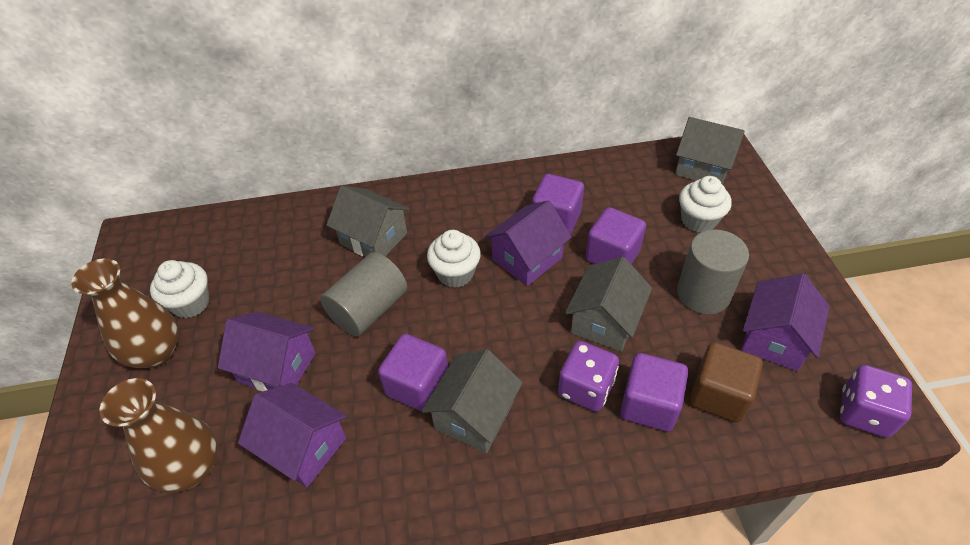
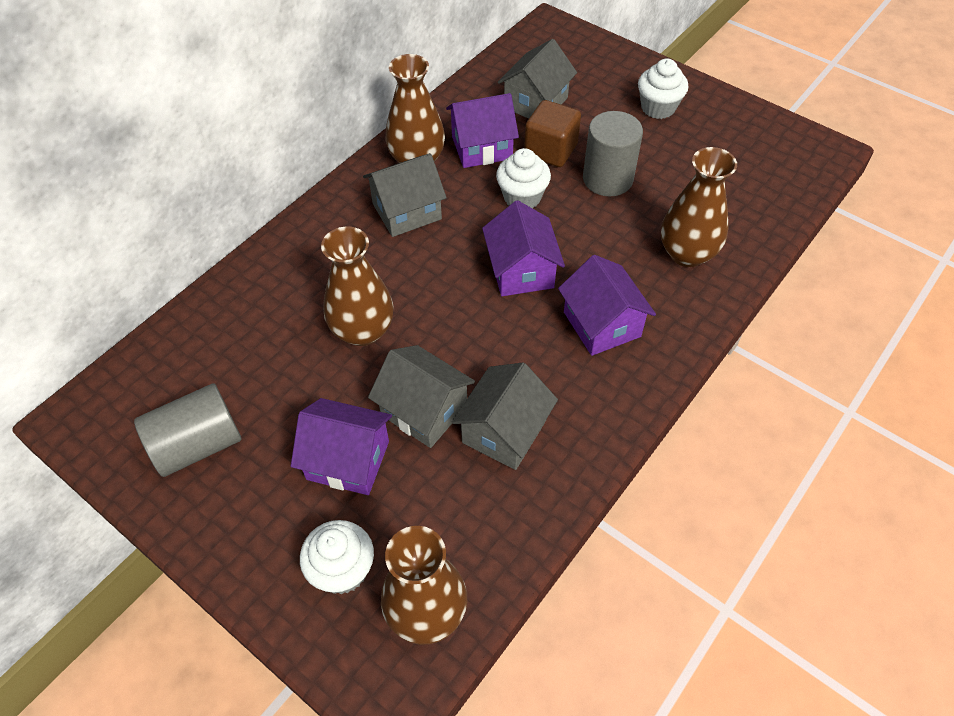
brown vase: 2 -> 4
purple cube: 4 -> 0
purple dice: 2 -> 0

